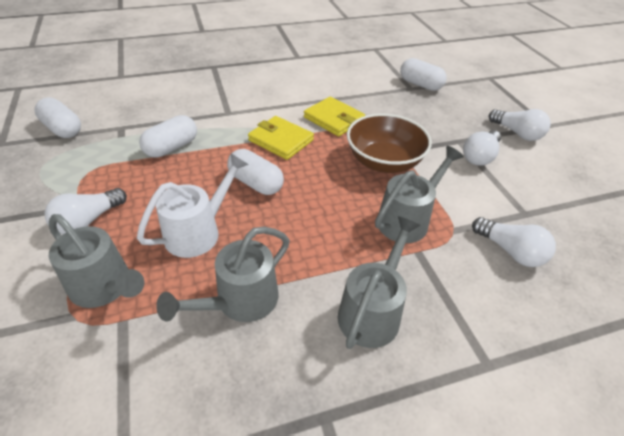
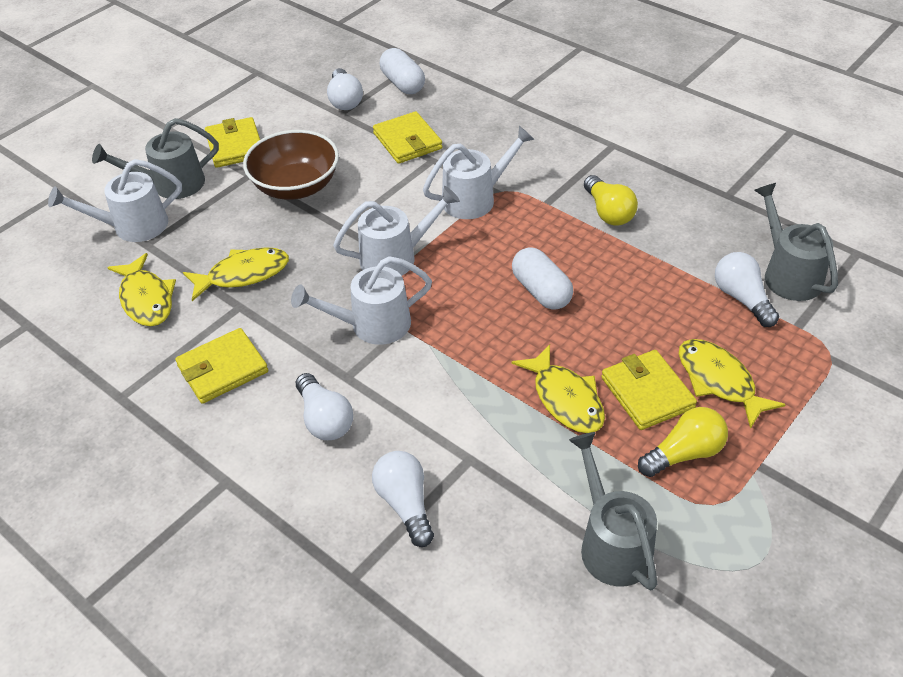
grey watering can: 4 -> 3
white capsule: 4 -> 2
white watering can: 1 -> 4
yellow fish: 0 -> 4
yellow light bulb: 0 -> 2
yellow wallet: 2 -> 4

